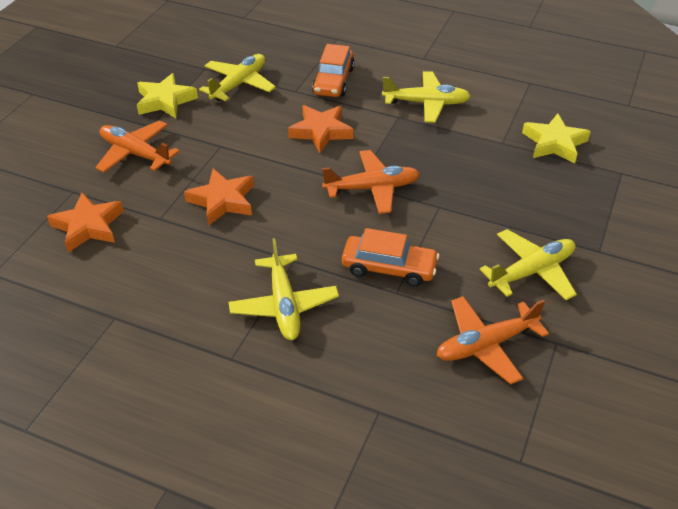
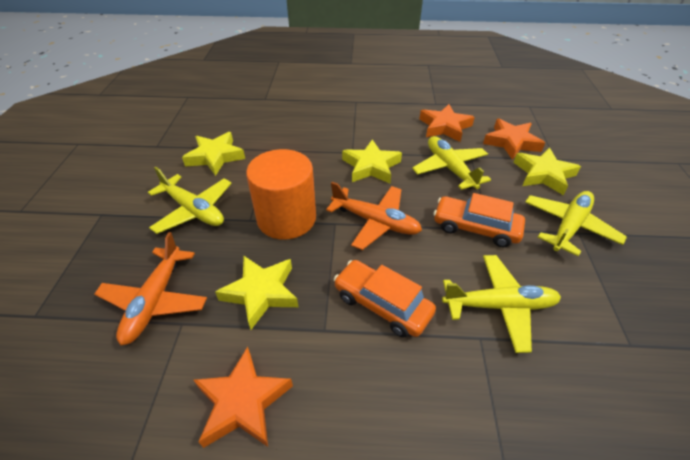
orange cylinder: 0 -> 1
orange plane: 3 -> 2
yellow star: 2 -> 4

